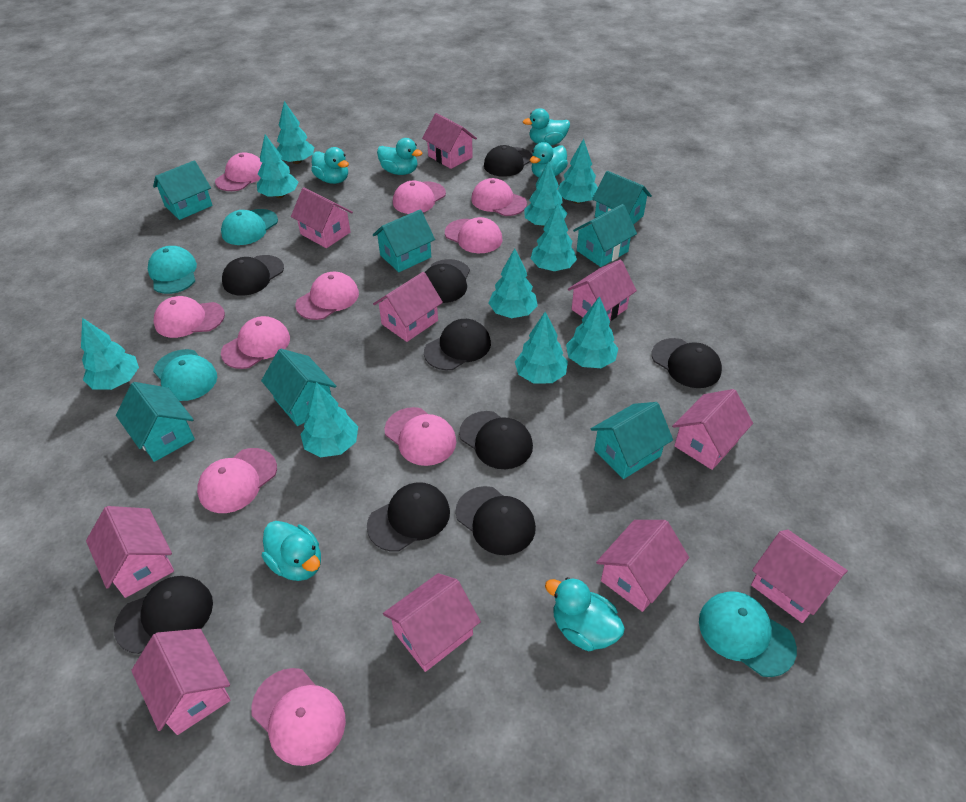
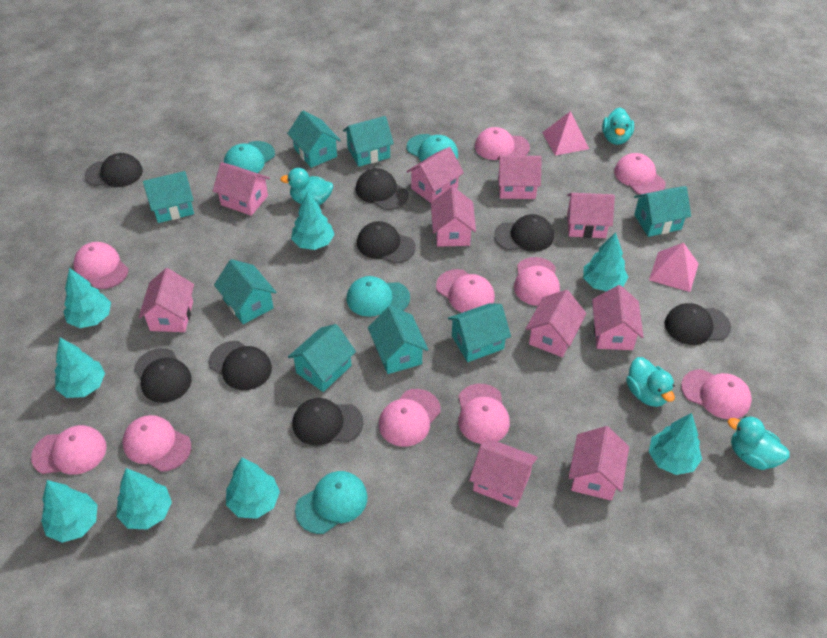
black cap: 9 -> 8
pink pyramid: 0 -> 2
turquoise duck: 6 -> 4
turquoise house: 7 -> 8
turquoise tree: 10 -> 8

